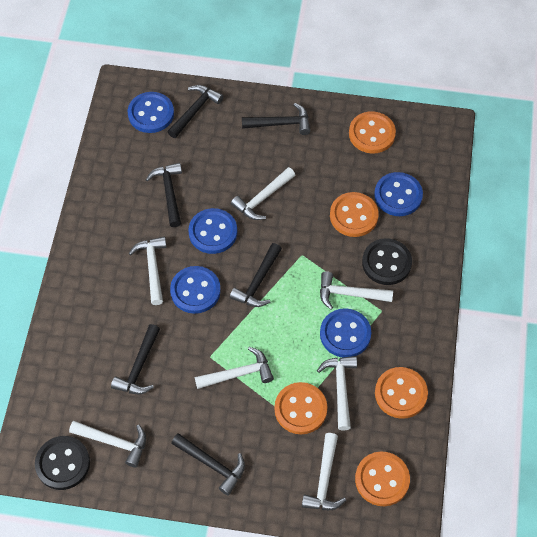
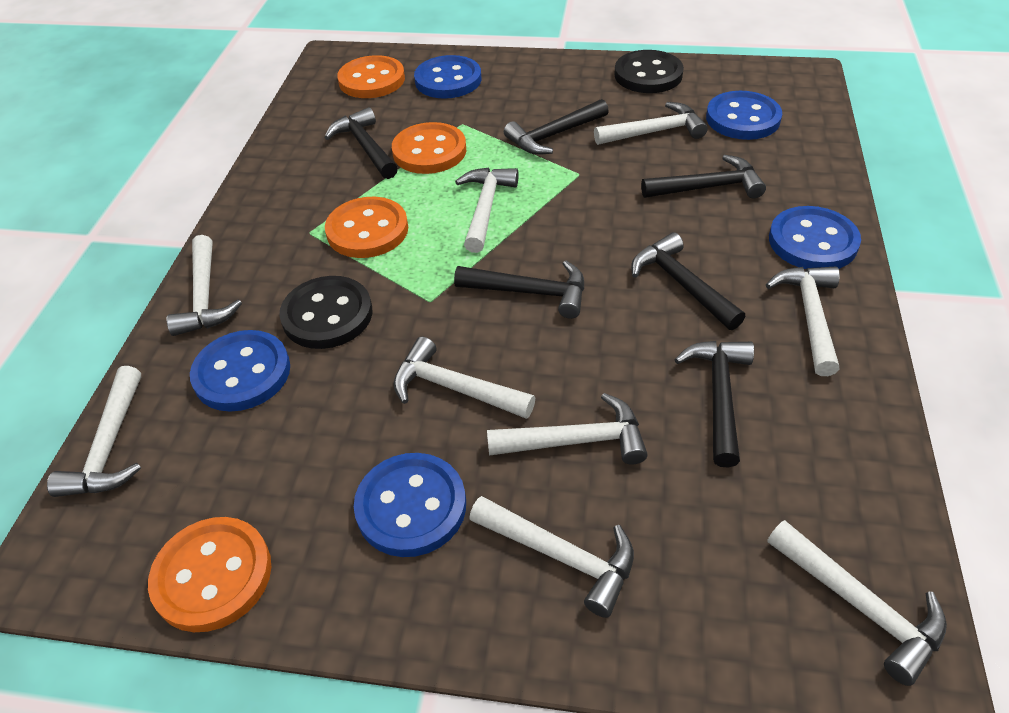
orange button: 5 -> 4
white hammer: 7 -> 9

